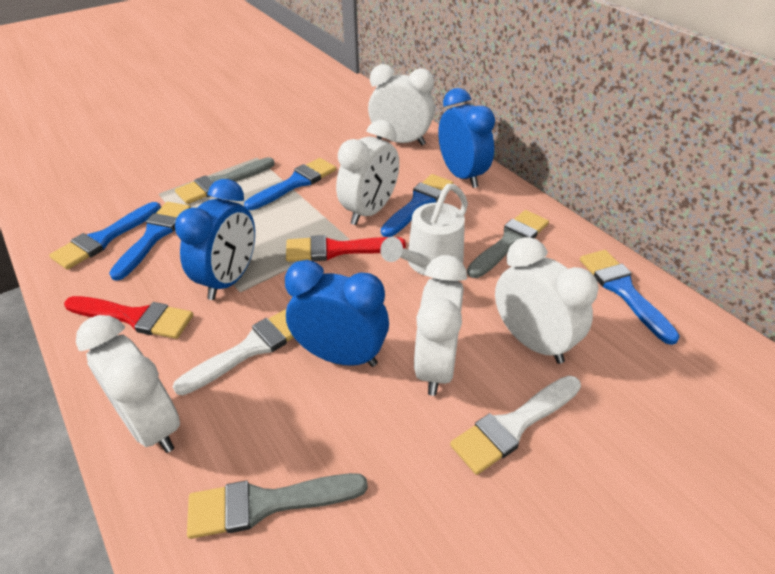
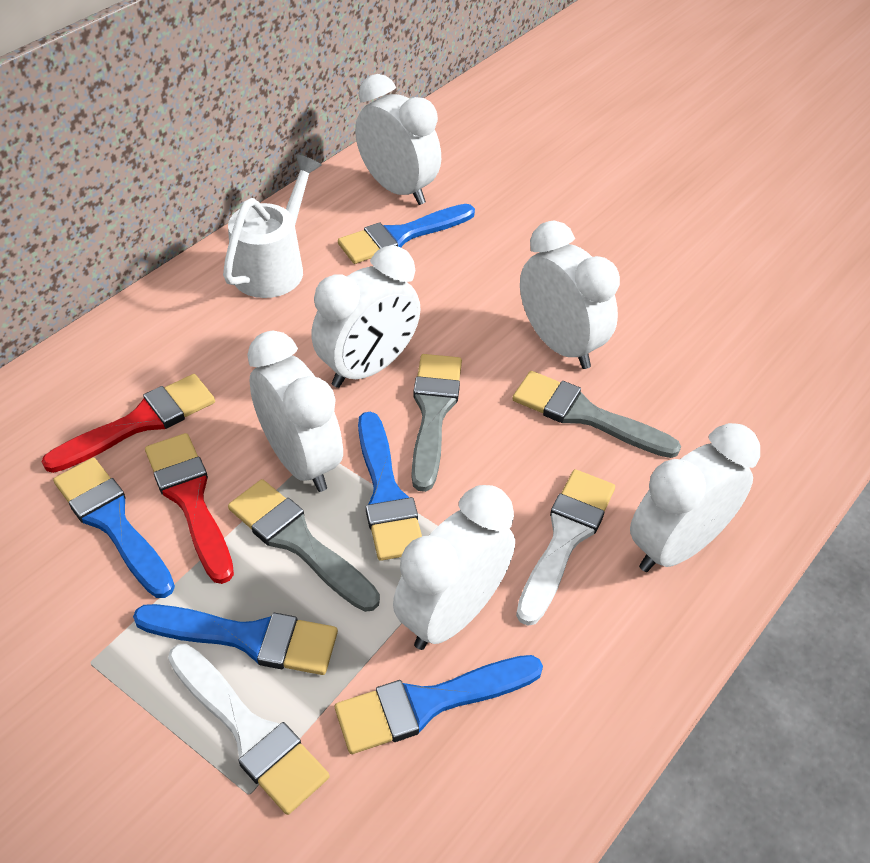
blue clock: 3 -> 0
white clock: 5 -> 6

